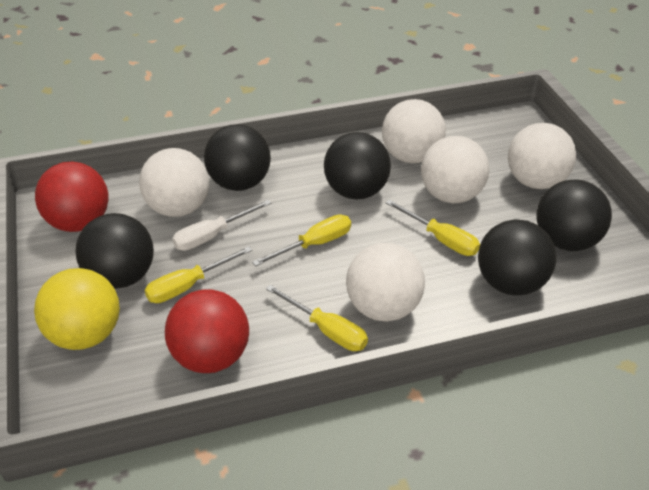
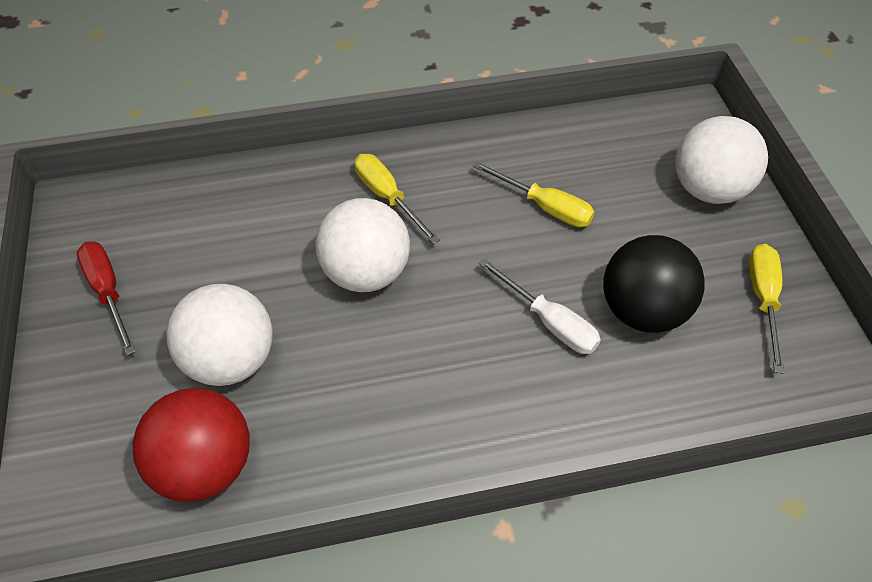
black ball: 5 -> 1
red ball: 2 -> 1
red screwdriver: 0 -> 1
white ball: 5 -> 3
yellow ball: 1 -> 0
yellow screwdriver: 4 -> 3

